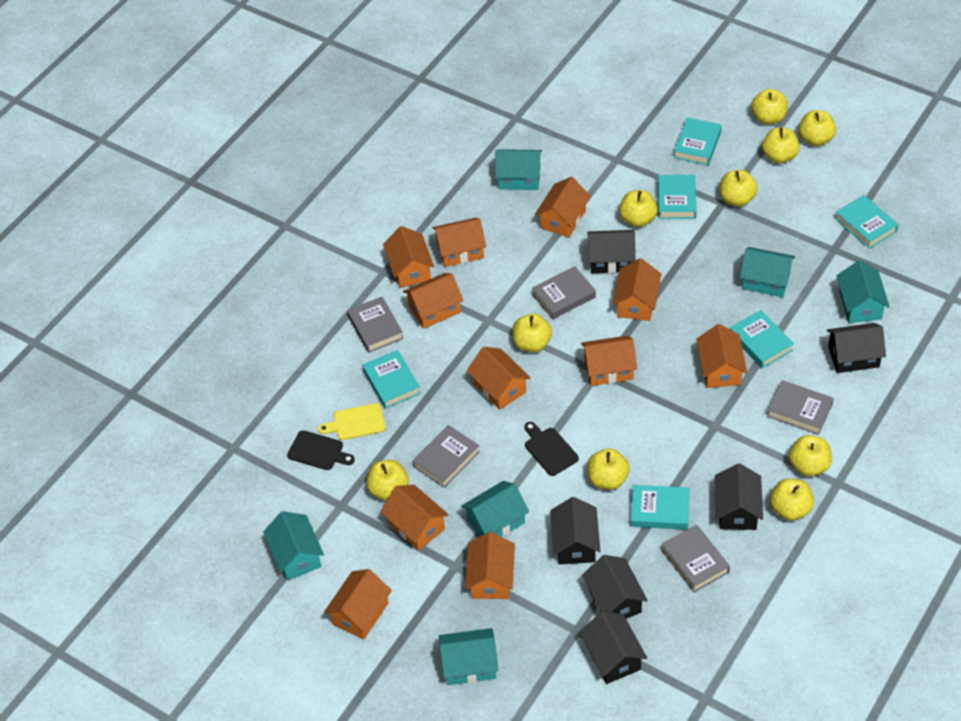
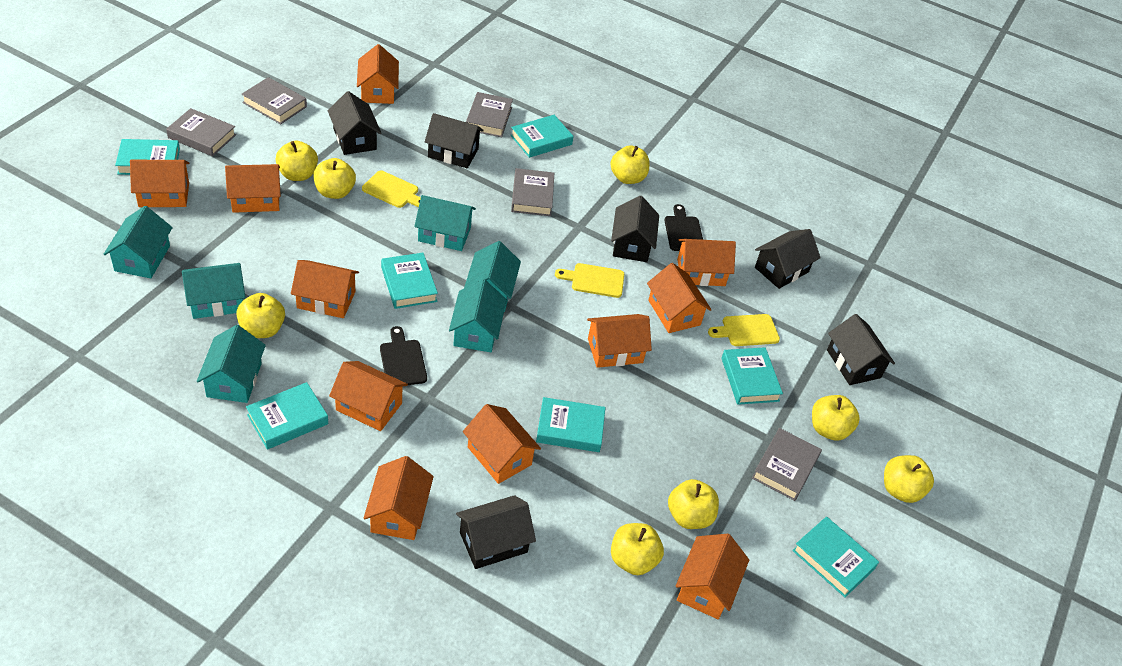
turquoise book: 6 -> 7
yellow apple: 10 -> 8
yellow cutting board: 1 -> 3

